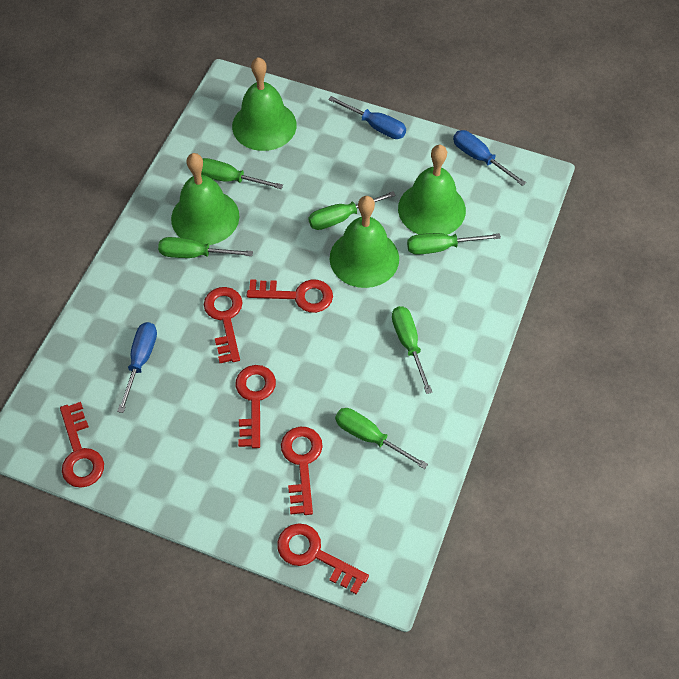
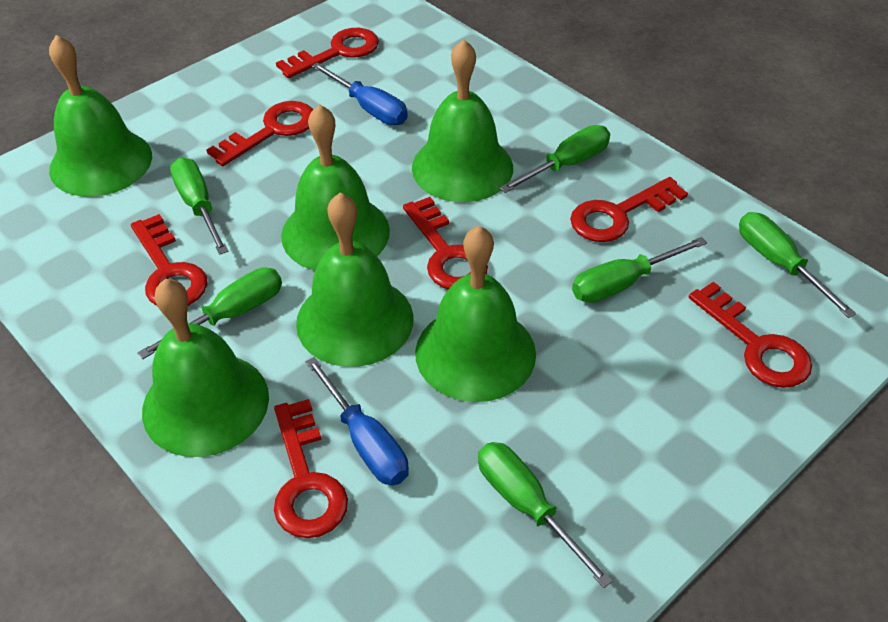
blue screwdriver: 3 -> 2
green bell: 4 -> 6
red key: 6 -> 7

